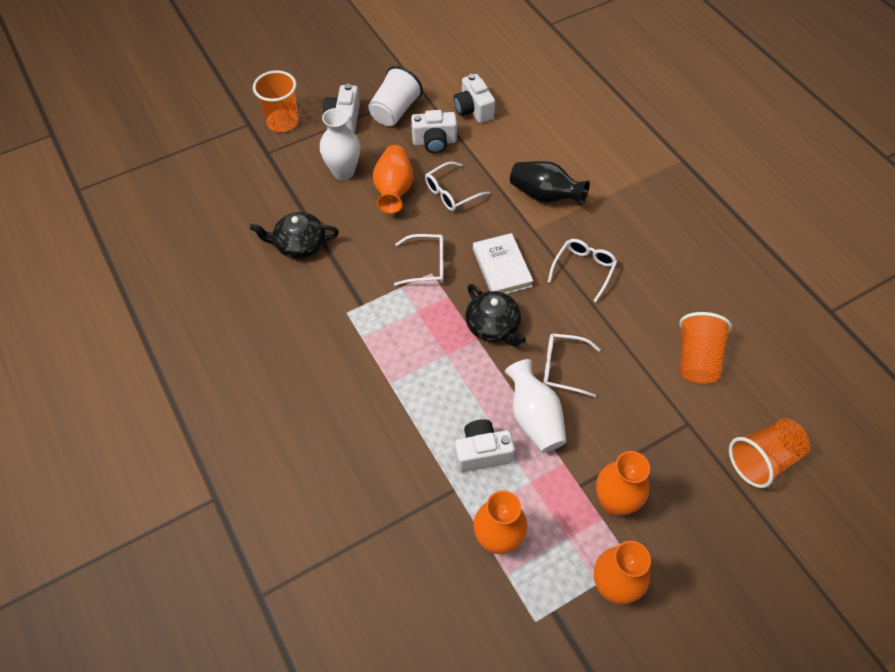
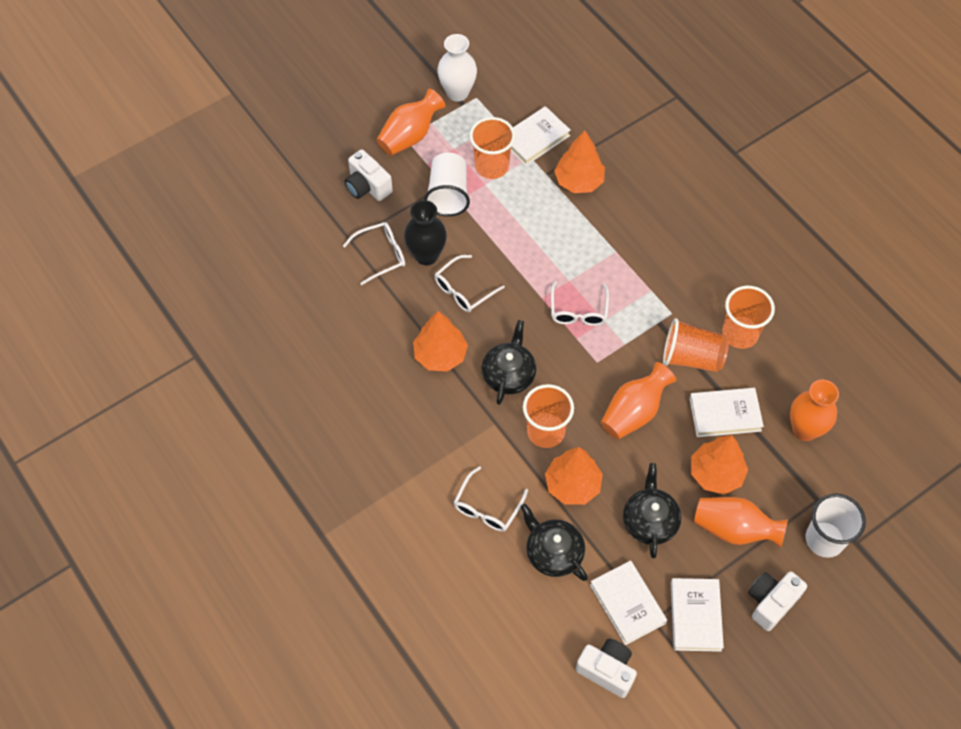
black teapot: 2 -> 3
orange cup: 3 -> 4
orange tree: 0 -> 4
white book: 1 -> 4
white camera: 4 -> 3
white cup: 1 -> 2
white vase: 2 -> 1

